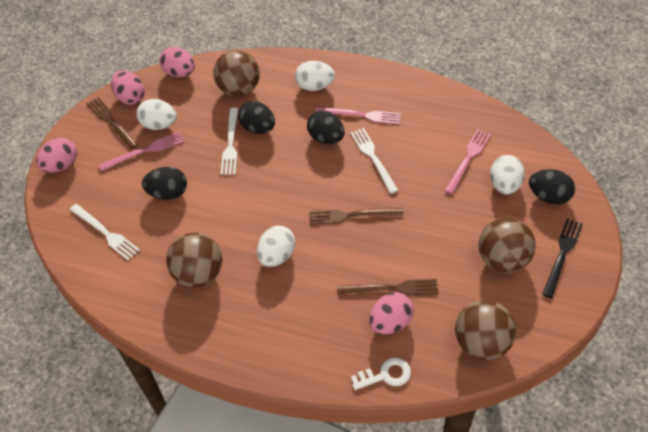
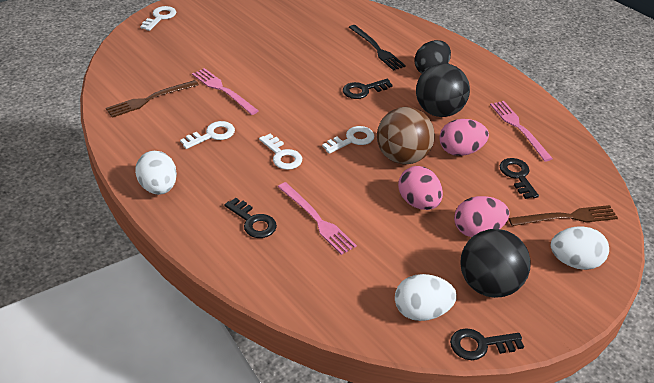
black ball: 0 -> 2
black egg: 4 -> 1
black key: 0 -> 4
brown ball: 4 -> 1
brown fork: 3 -> 2
pink egg: 4 -> 3
white egg: 4 -> 3
white fork: 3 -> 0
white key: 1 -> 4

